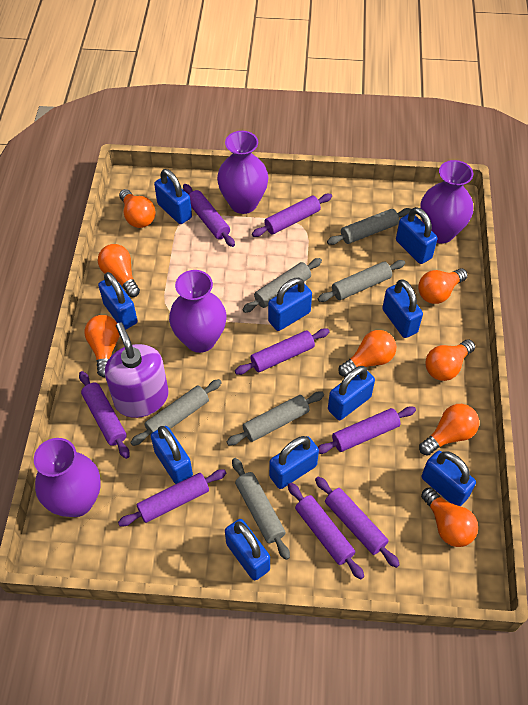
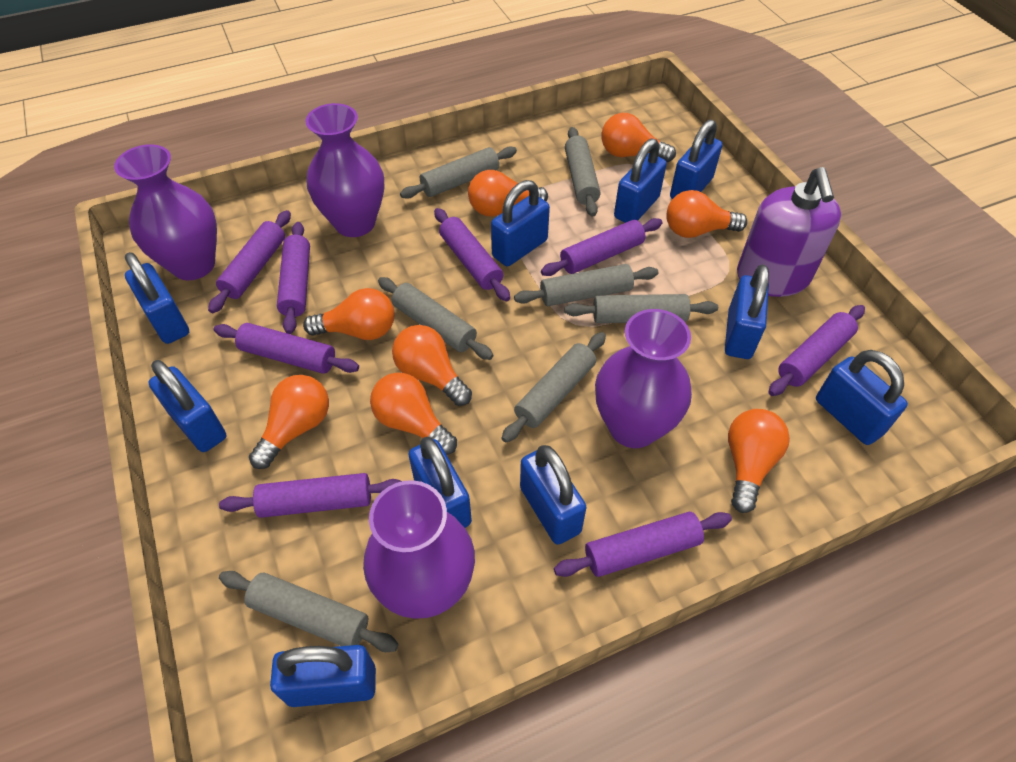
grey rolling pin: 6 -> 7

